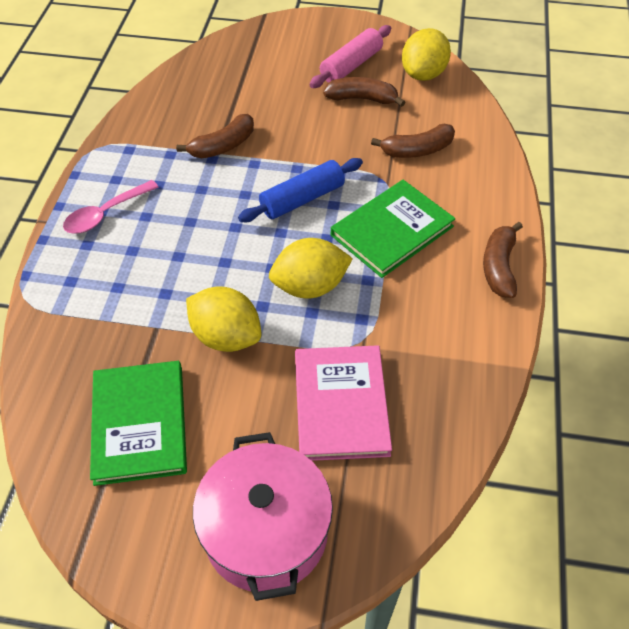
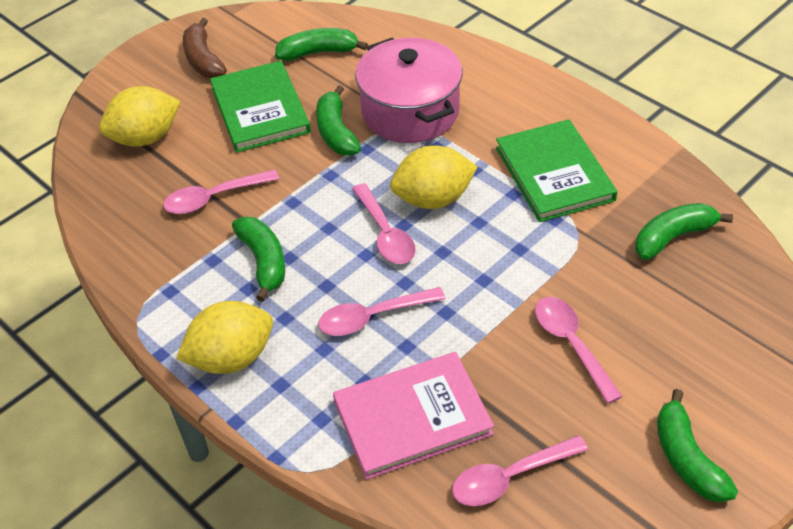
blue rolling pin: 1 -> 0
brown banana: 4 -> 1
green banana: 0 -> 5
pink rolling pin: 1 -> 0
pink spoon: 1 -> 5

